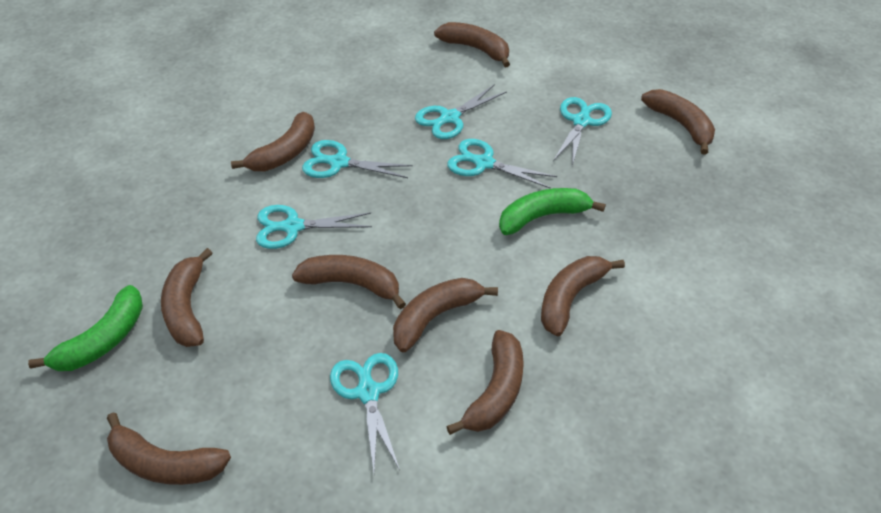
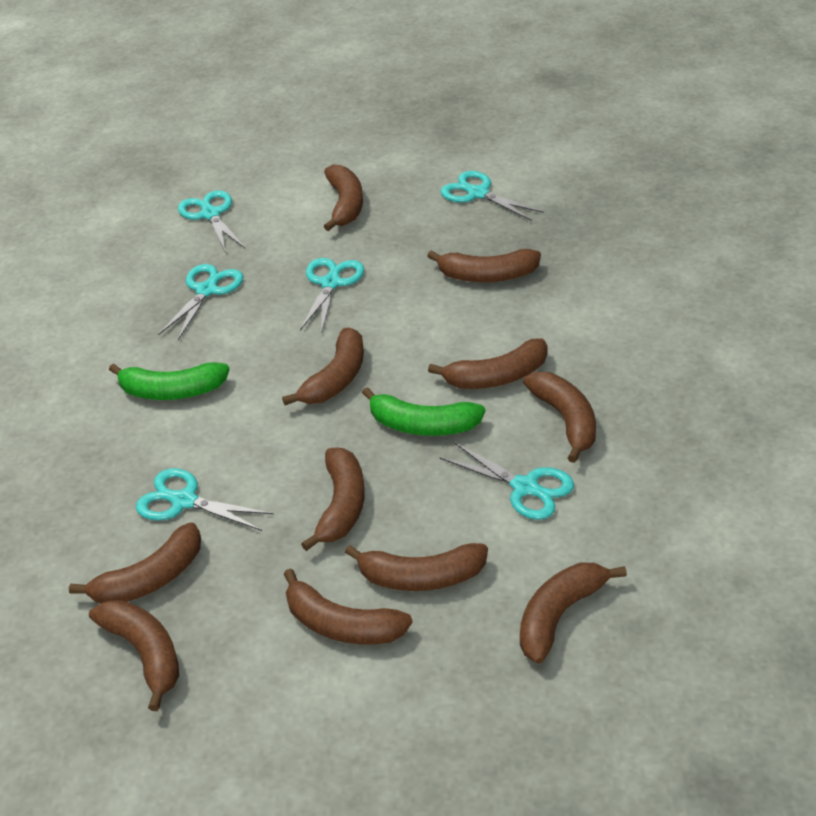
brown banana: 9 -> 11

